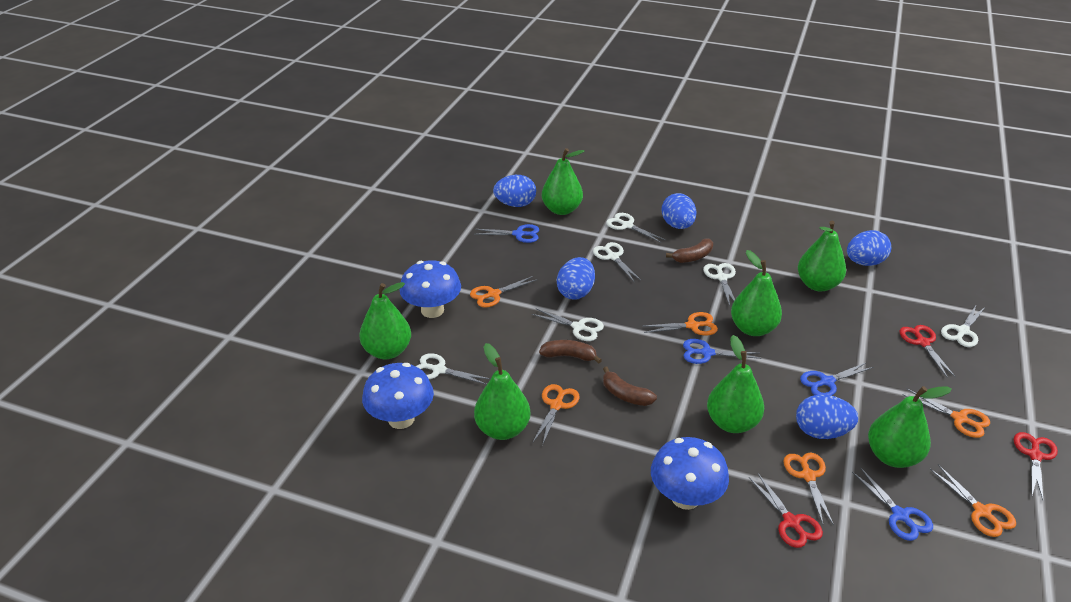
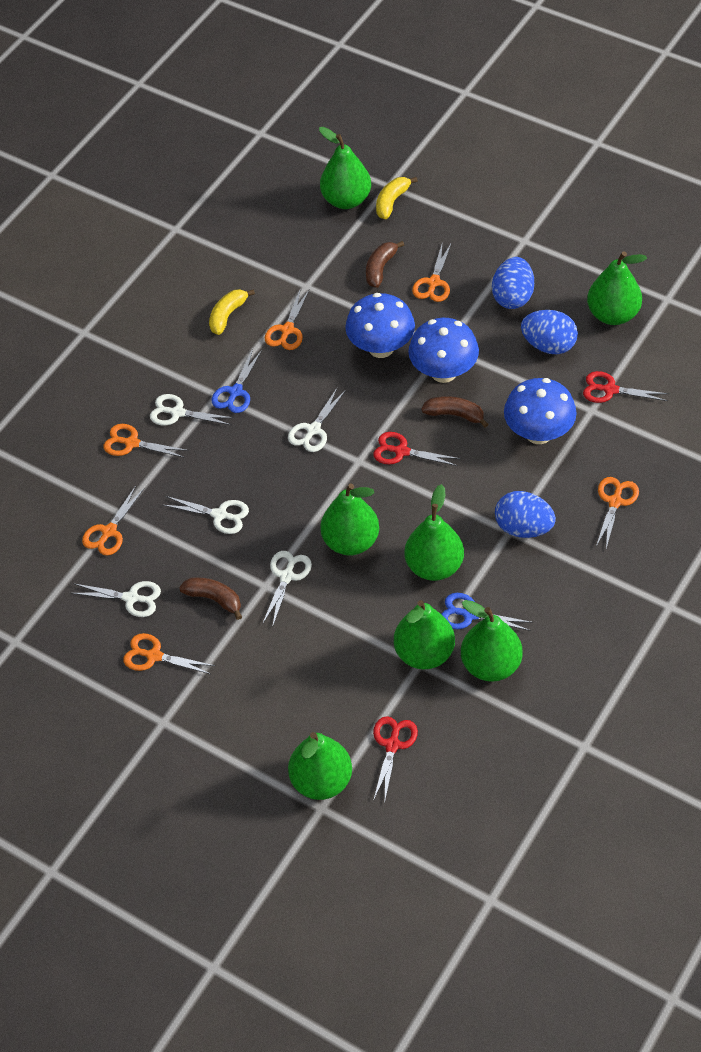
blue egg: 5 -> 3
blue scissors: 4 -> 2
white scissors: 6 -> 5
yellow banana: 0 -> 2

